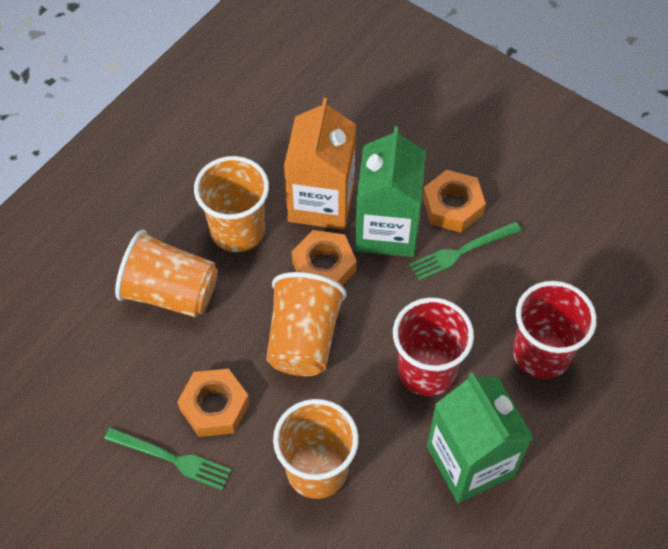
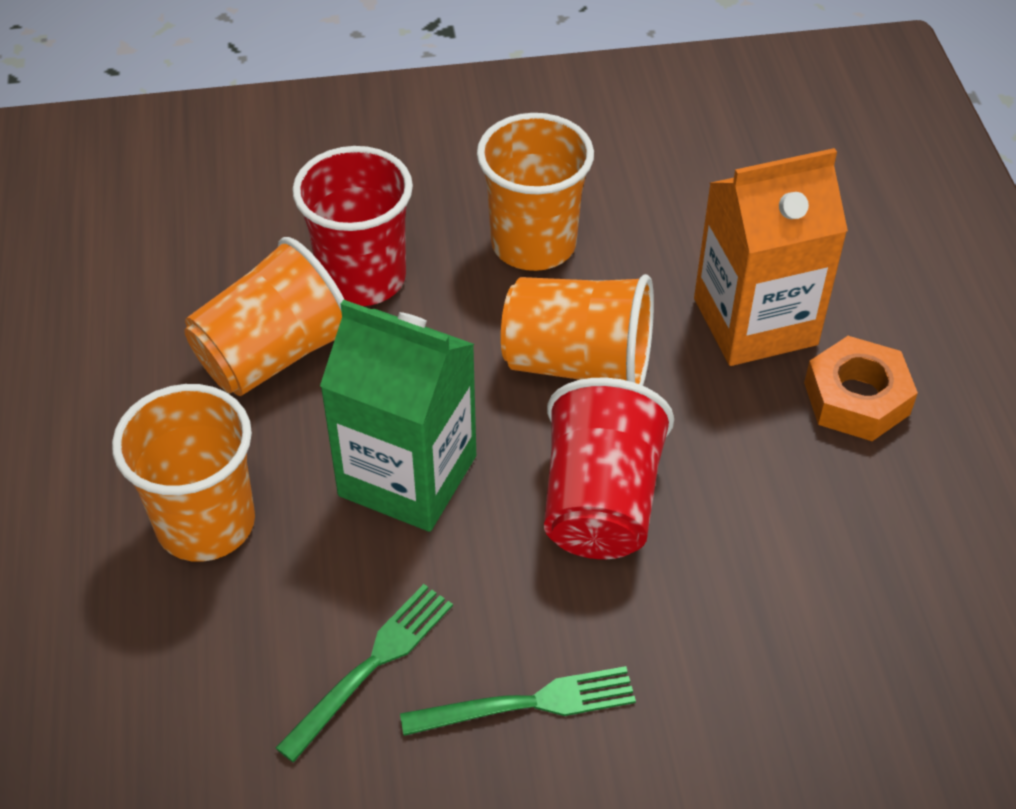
green carton: 2 -> 1
orange nut: 3 -> 1

